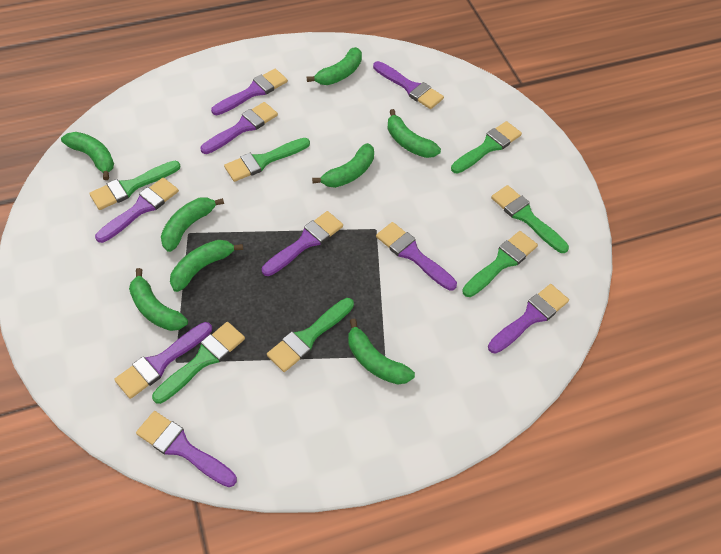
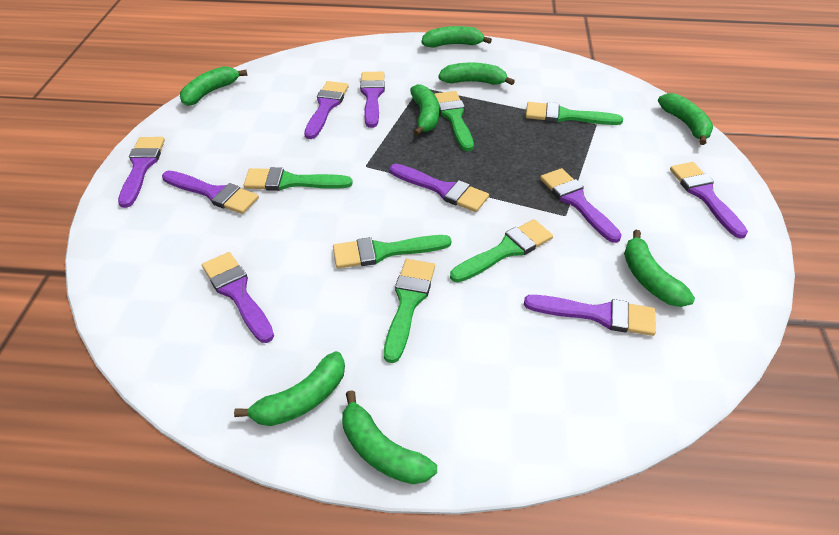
green brush: 7 -> 6

